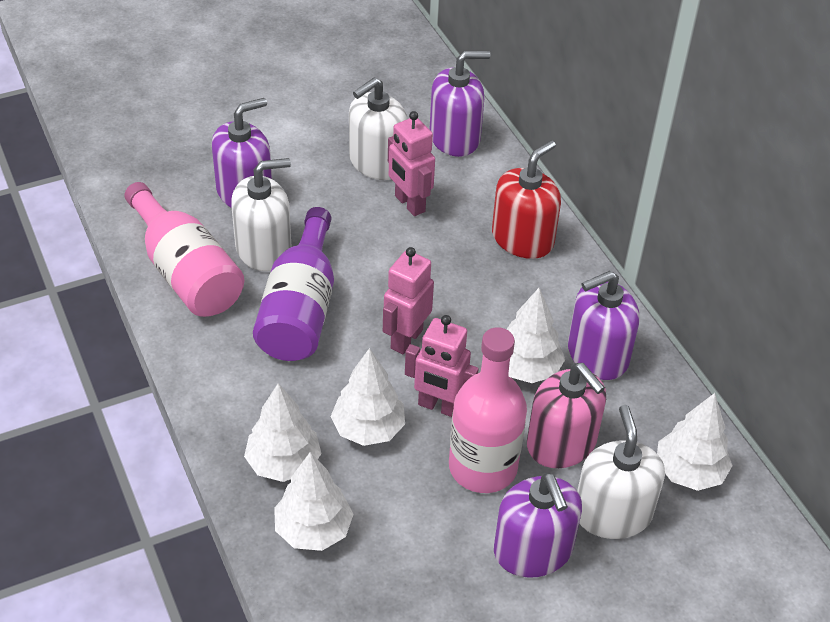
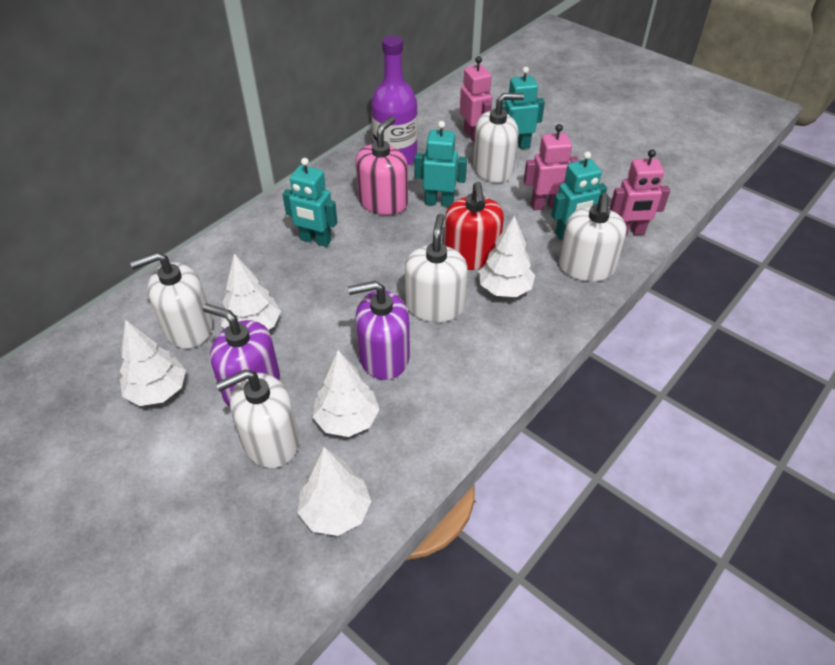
pink bottle: 2 -> 0
purple soap dispenser: 4 -> 2
turquoise robot: 0 -> 4
white soap dispenser: 3 -> 5

